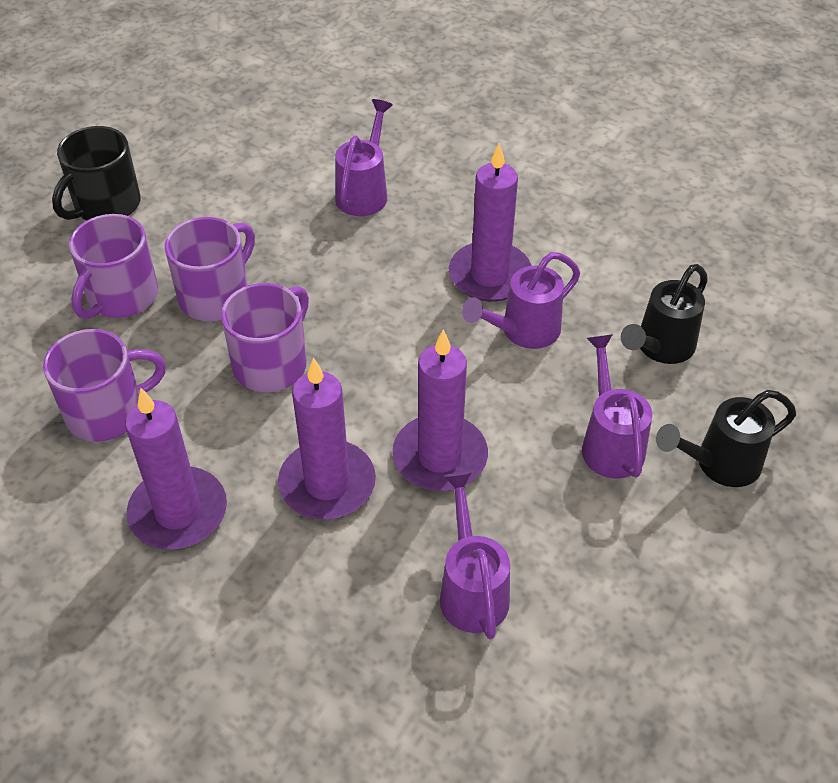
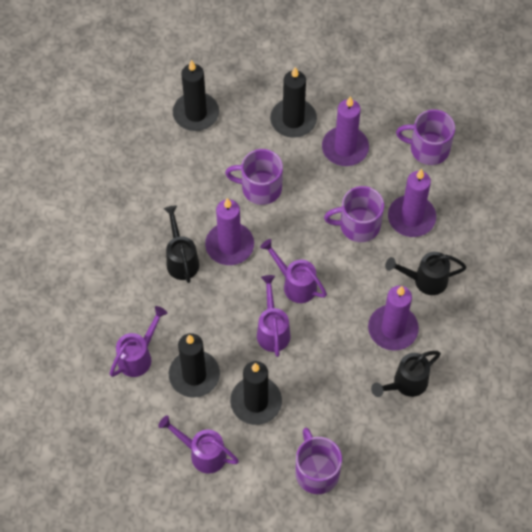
black candle: 0 -> 4
black mug: 1 -> 0
black watering can: 2 -> 3

